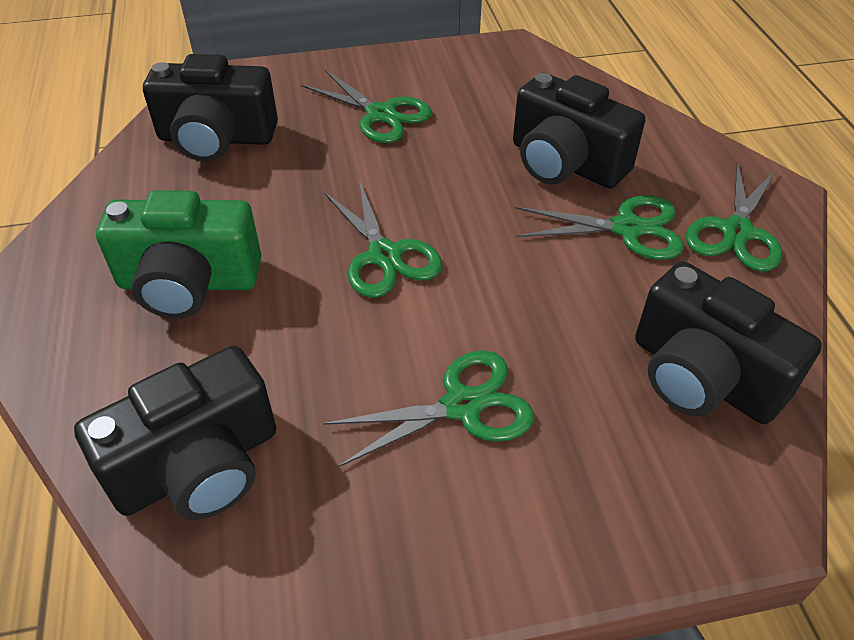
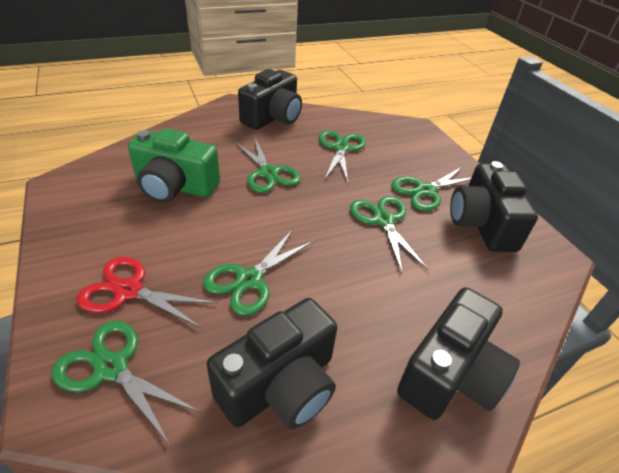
green scissors: 5 -> 6
red scissors: 0 -> 1

